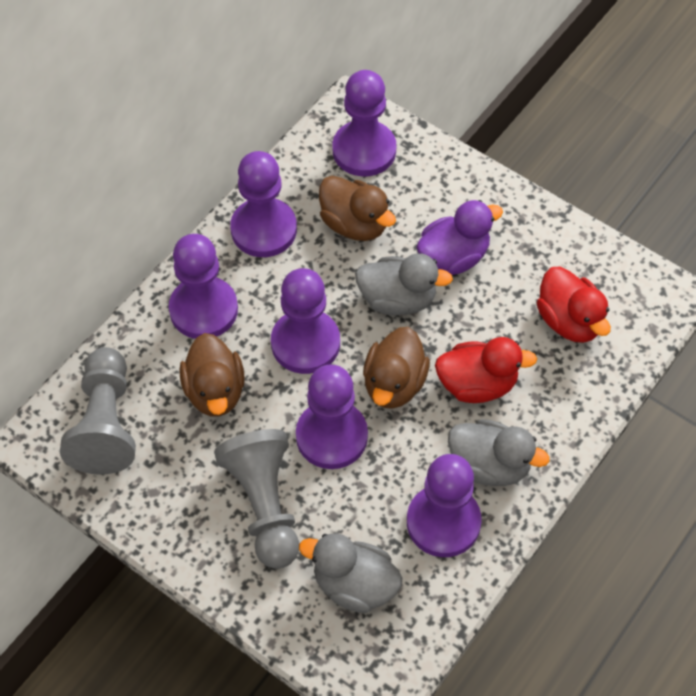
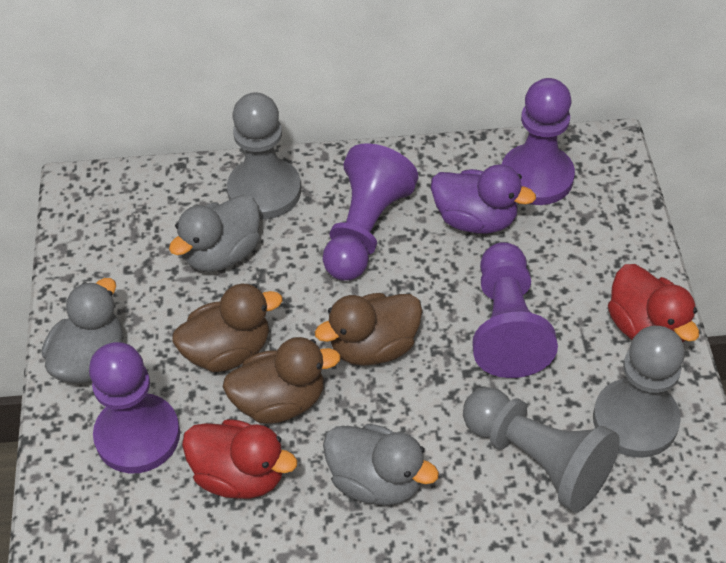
grey pawn: 2 -> 3
purple pawn: 6 -> 4

